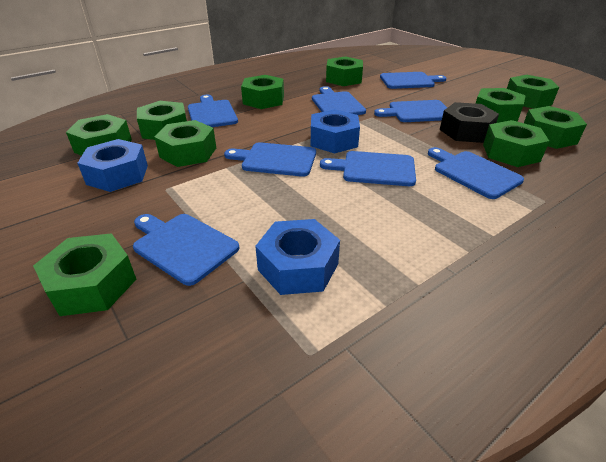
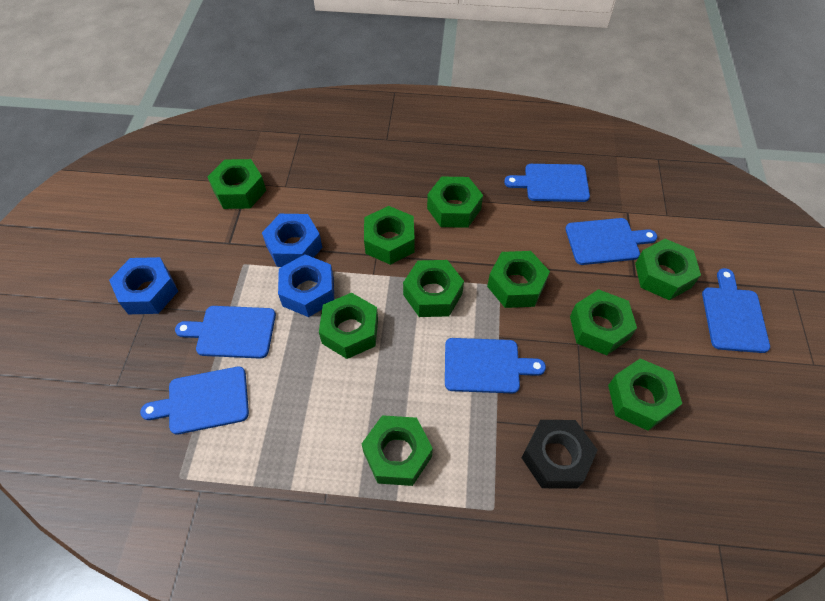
blue cutting board: 8 -> 6

